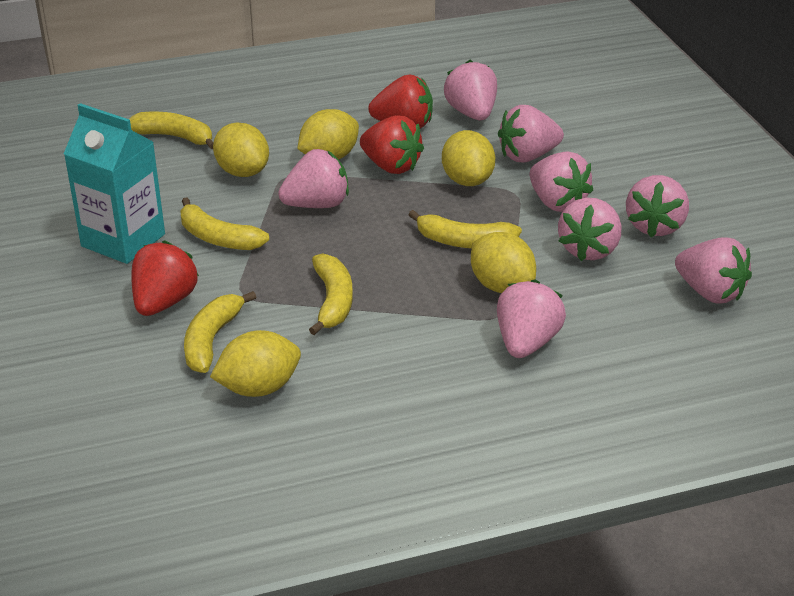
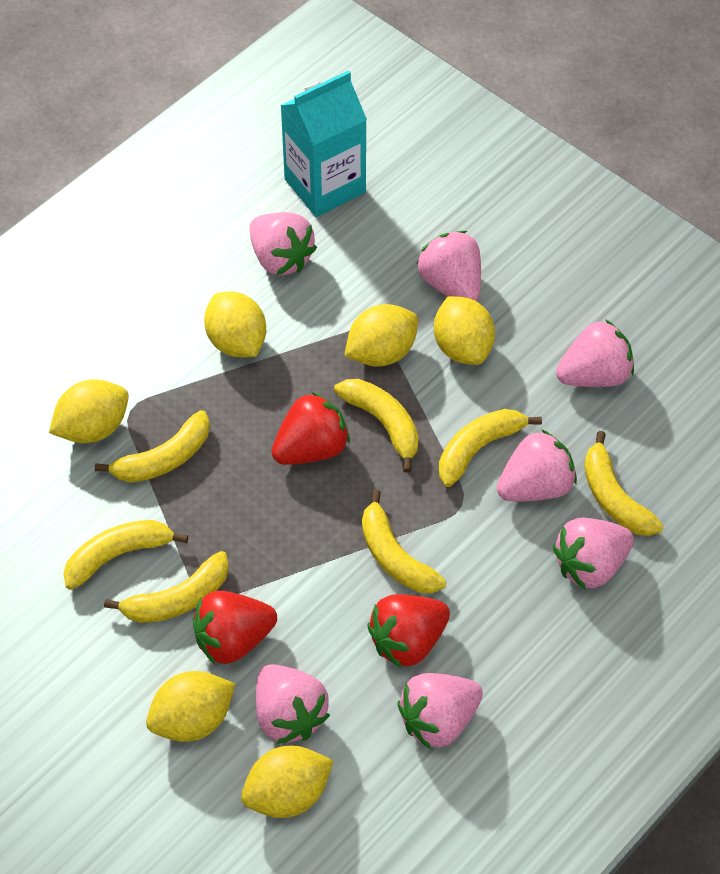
pink strawberry: 8 -> 7
yellow banana: 5 -> 7
yellow lemon: 5 -> 6

